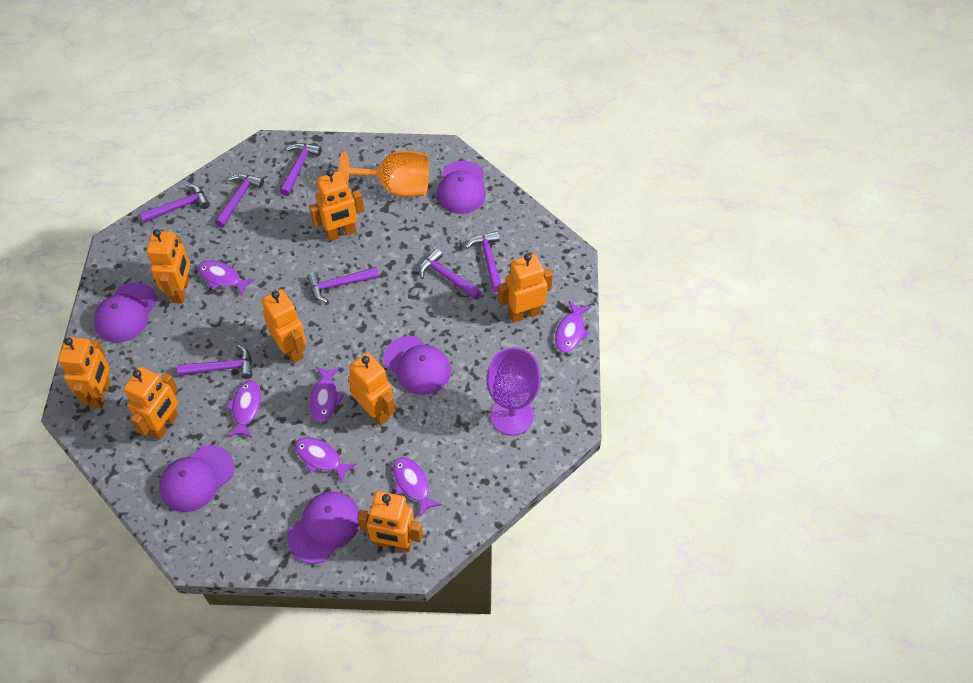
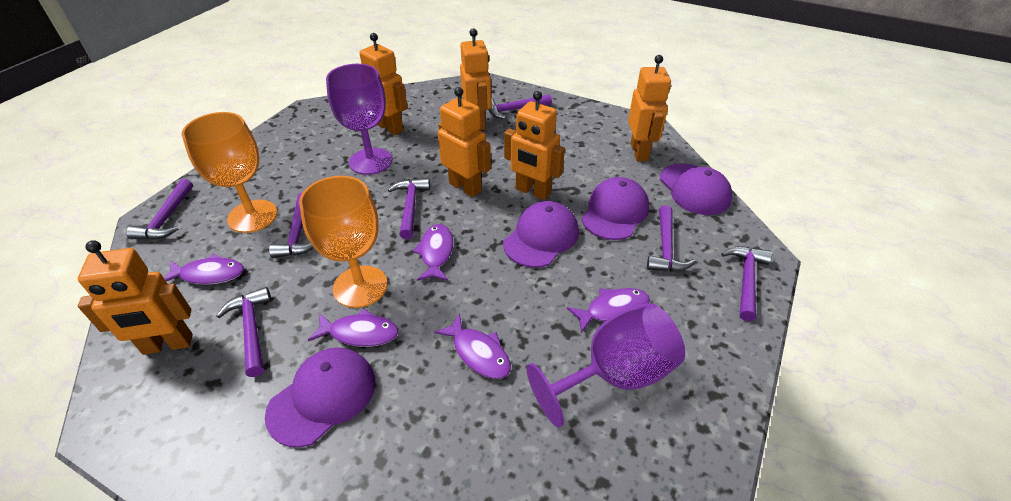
orange goblet: 1 -> 2
orange robot: 8 -> 6
purple cap: 5 -> 4
purple fish: 6 -> 5
purple goblet: 1 -> 2

